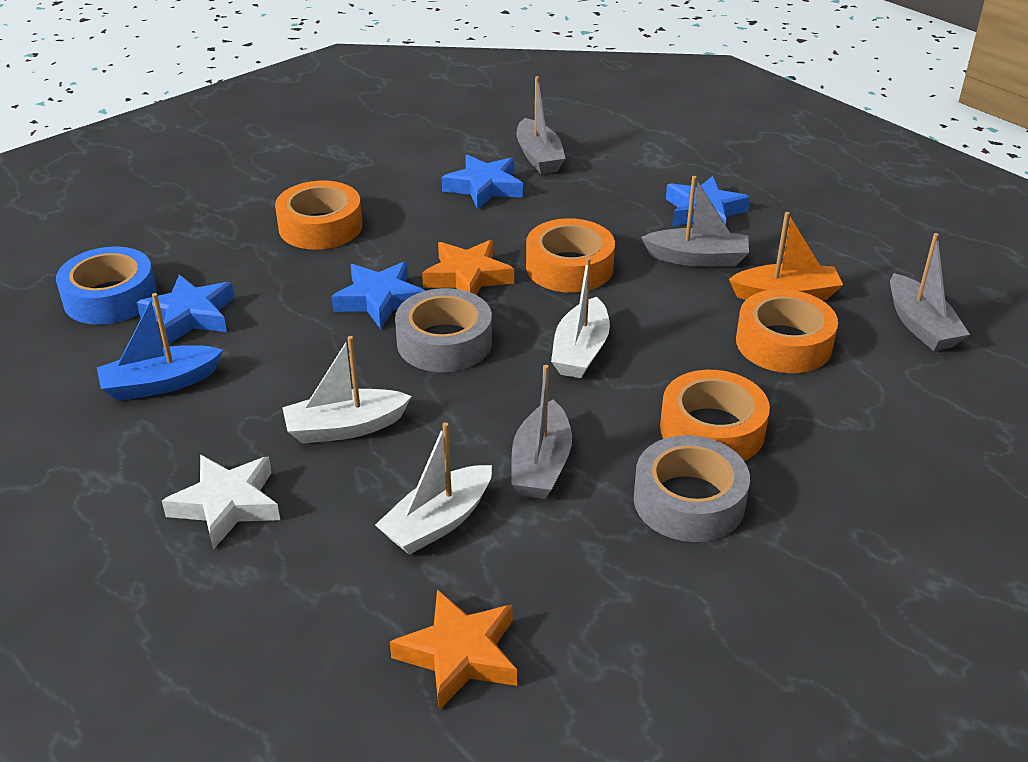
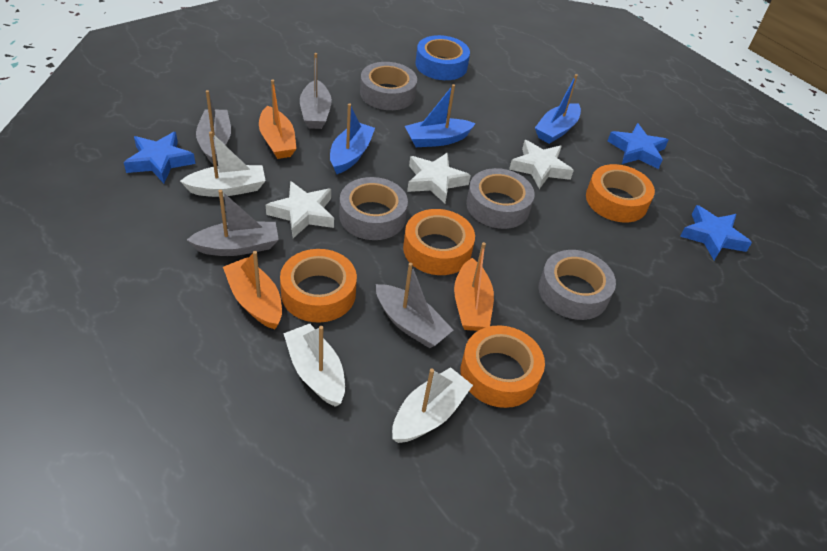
blue boat: 1 -> 3
blue star: 4 -> 3
grey tape: 2 -> 4
orange boat: 1 -> 3
orange star: 2 -> 0
white star: 1 -> 3

